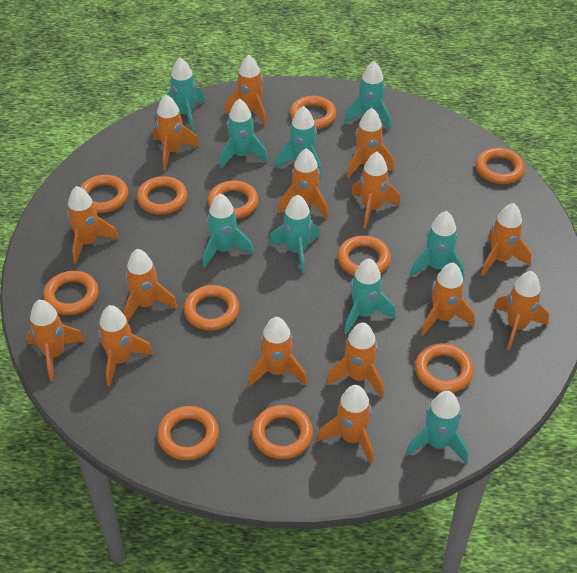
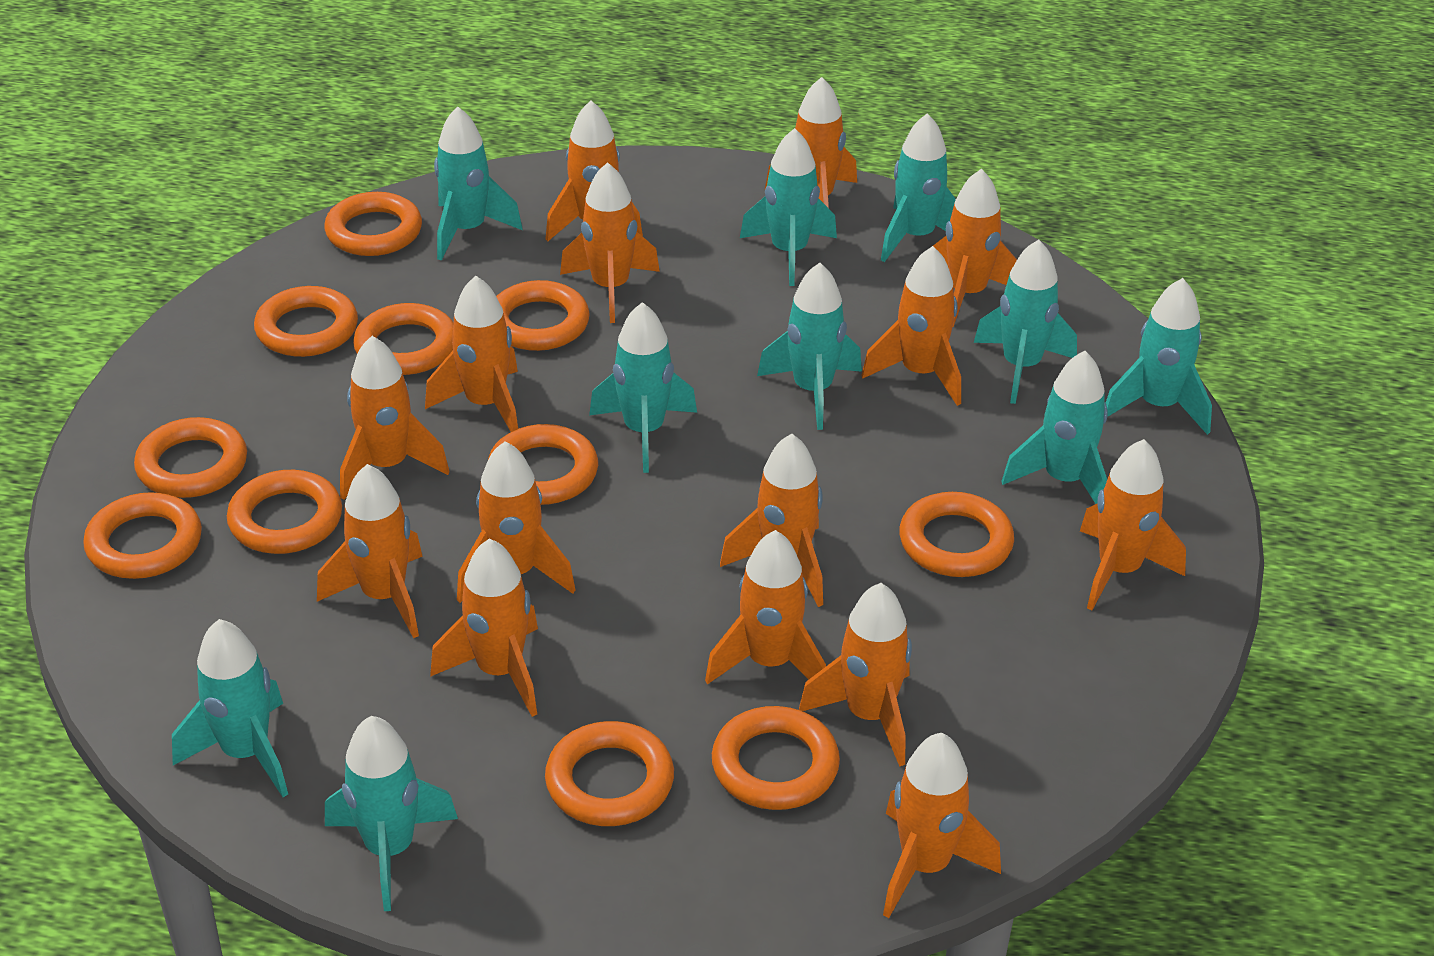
turquoise rocket: 9 -> 10

